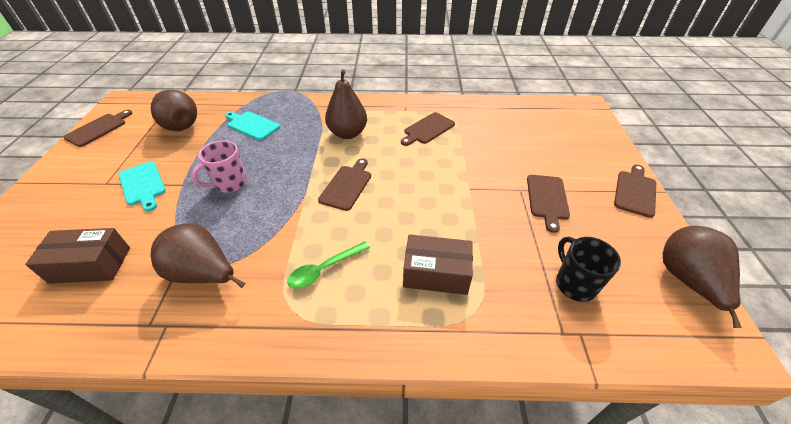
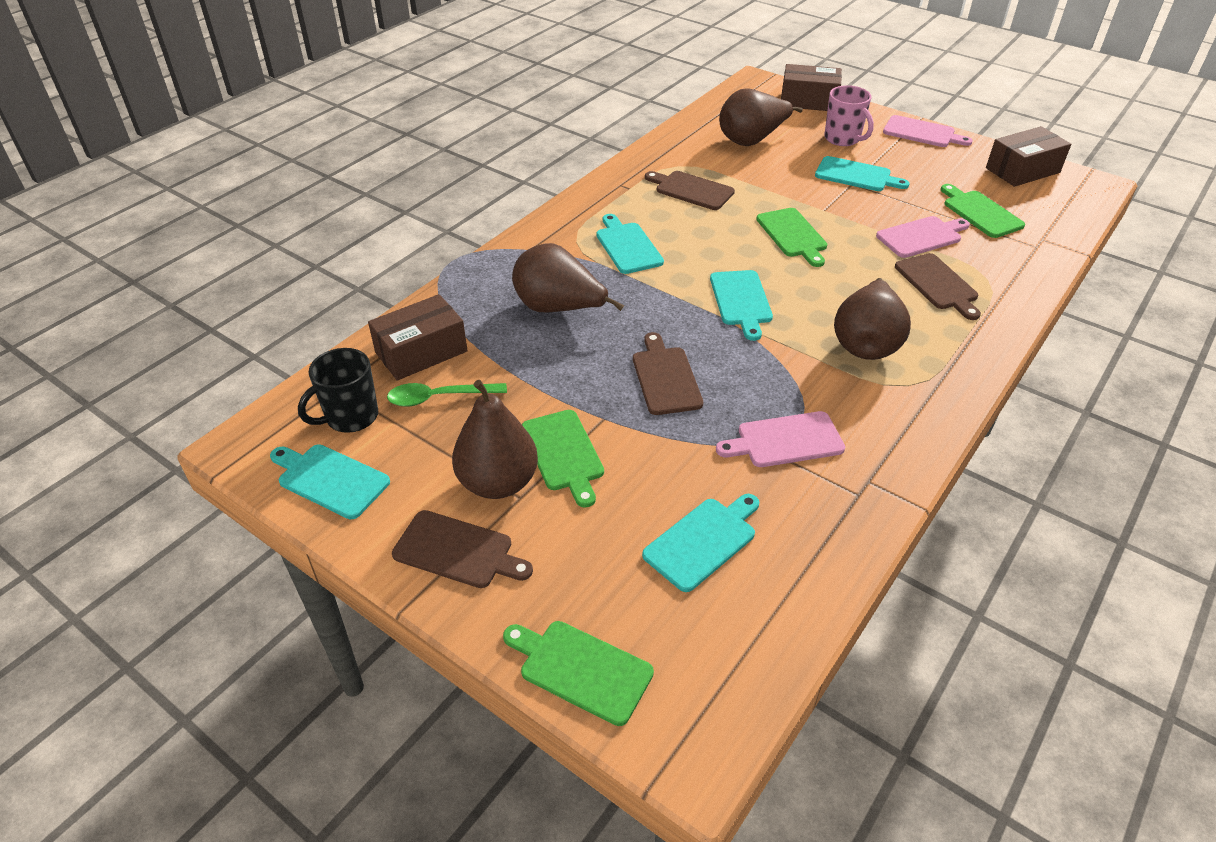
brown box: 2 -> 3
brown cutting board: 5 -> 4
green cutting board: 0 -> 4
pink cutting board: 0 -> 3
turquoise cutting board: 2 -> 5

